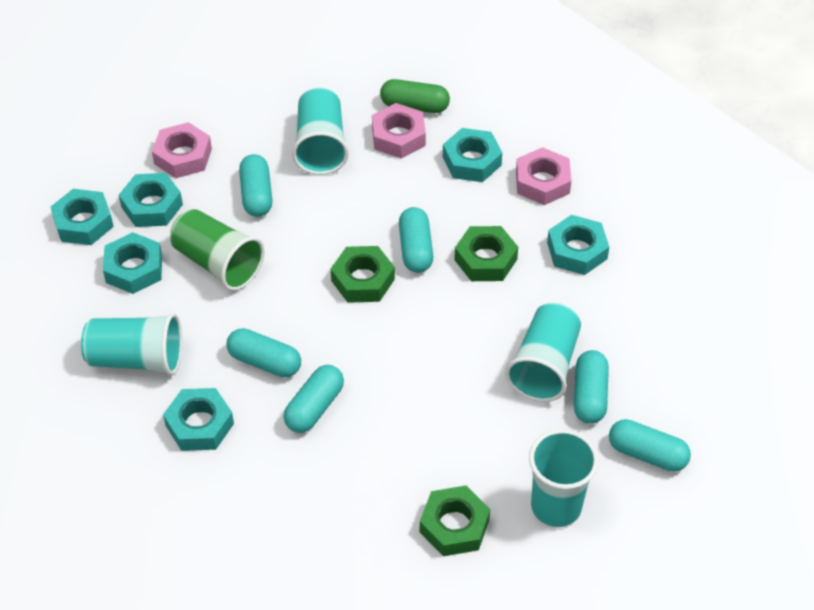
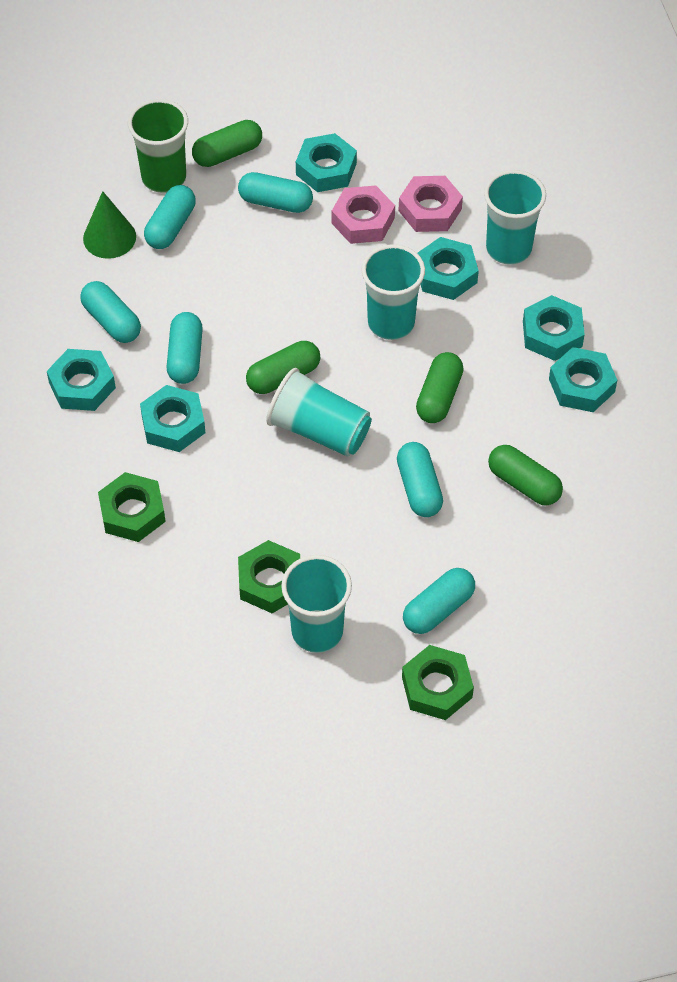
green capsule: 1 -> 4
green cone: 0 -> 1
pink nut: 3 -> 2

